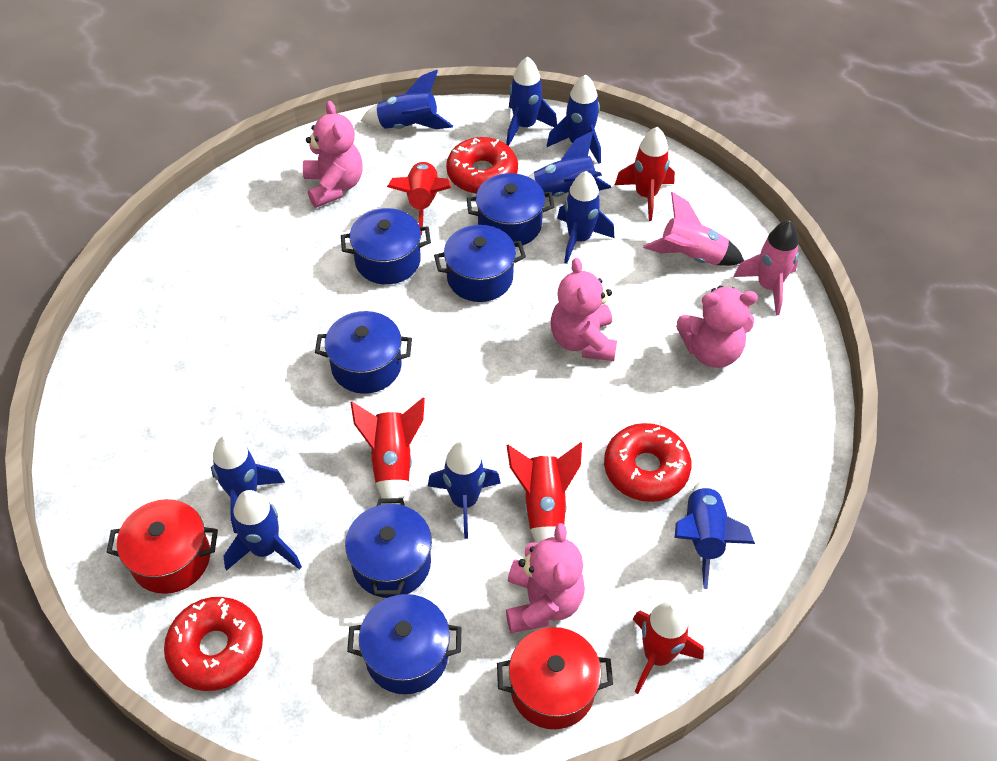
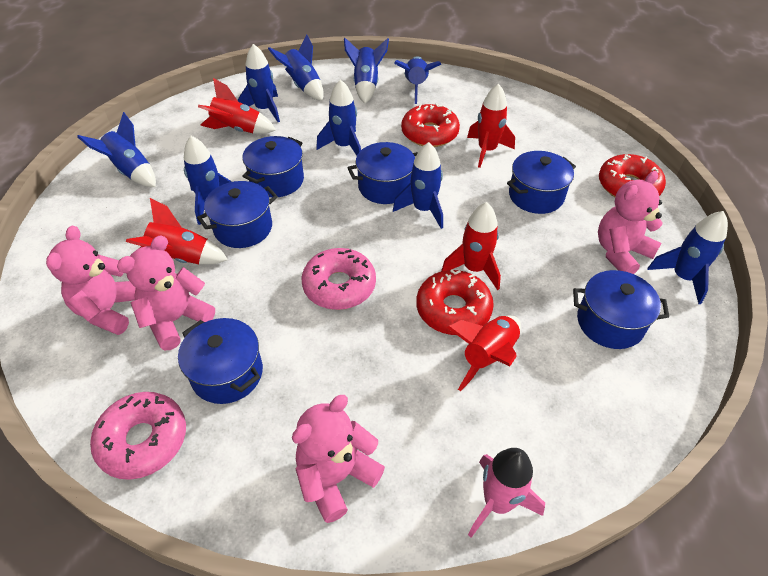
pink donut: 0 -> 2
pink rocket: 2 -> 1
red pot: 2 -> 0

